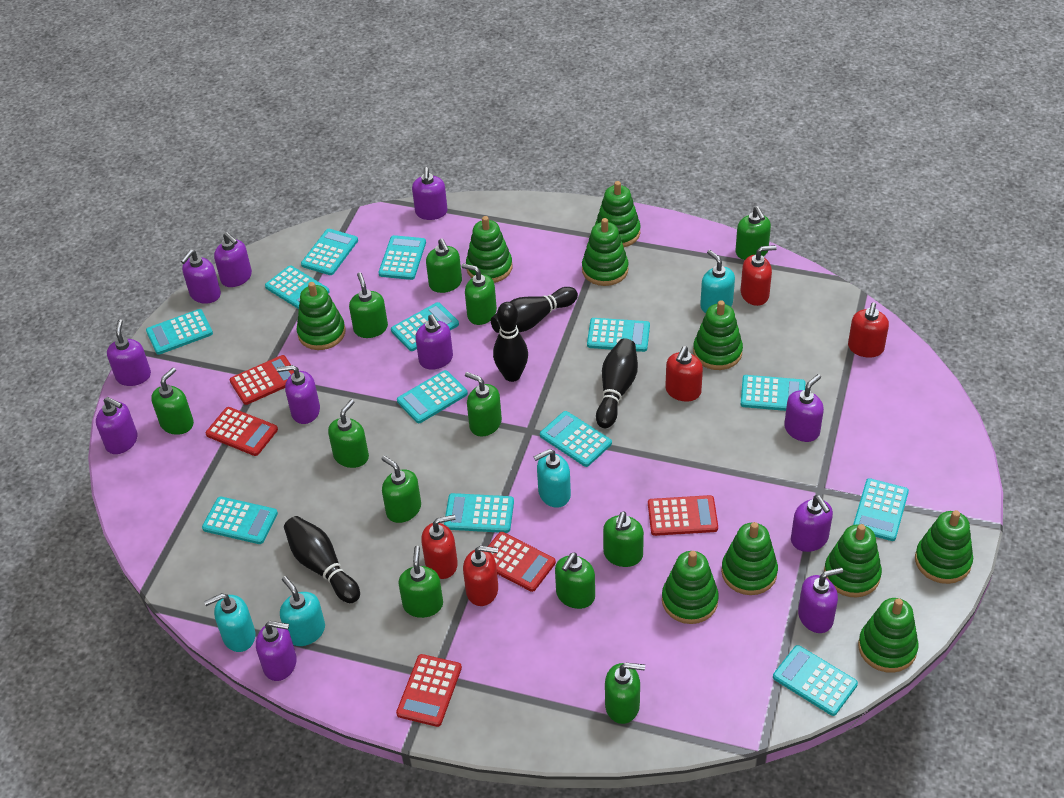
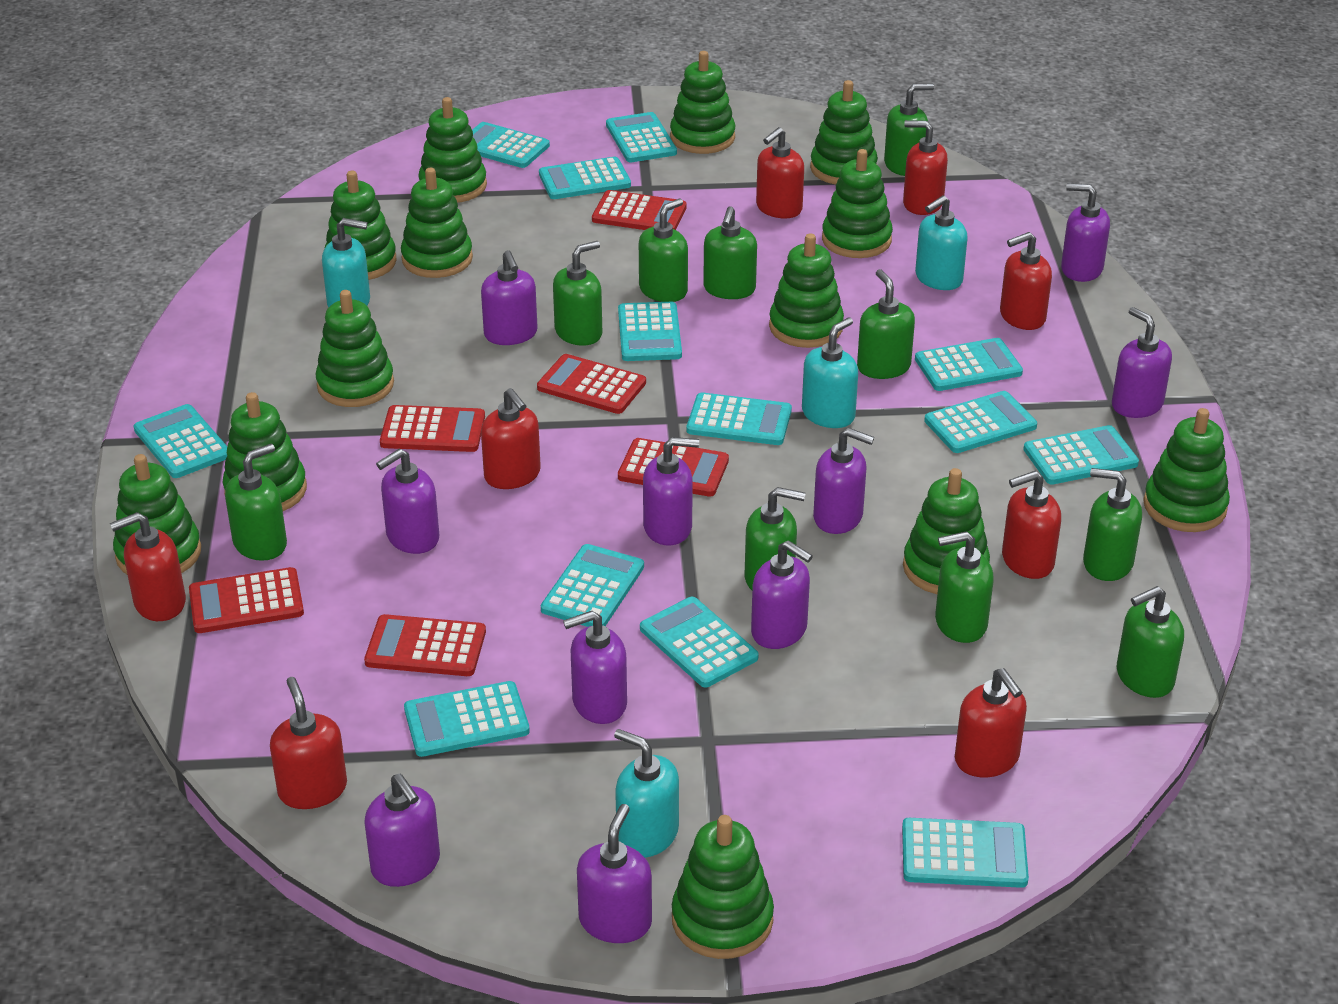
black bowling pin: 4 -> 0
green soap dispenser: 12 -> 10
green stacking toy: 10 -> 13
purple soap dispenser: 11 -> 10
red calculator: 5 -> 6
red soap dispenser: 5 -> 8

